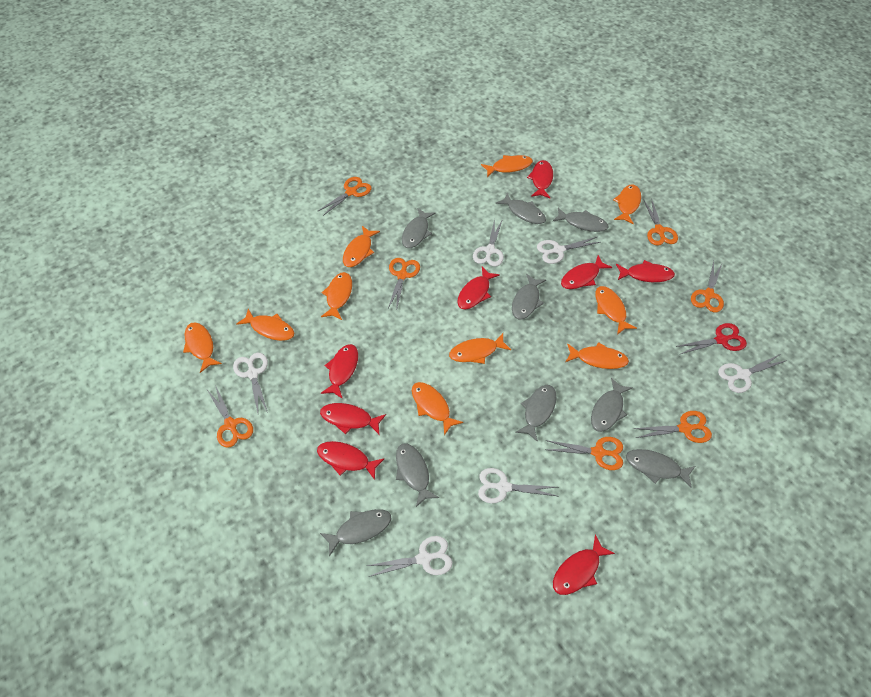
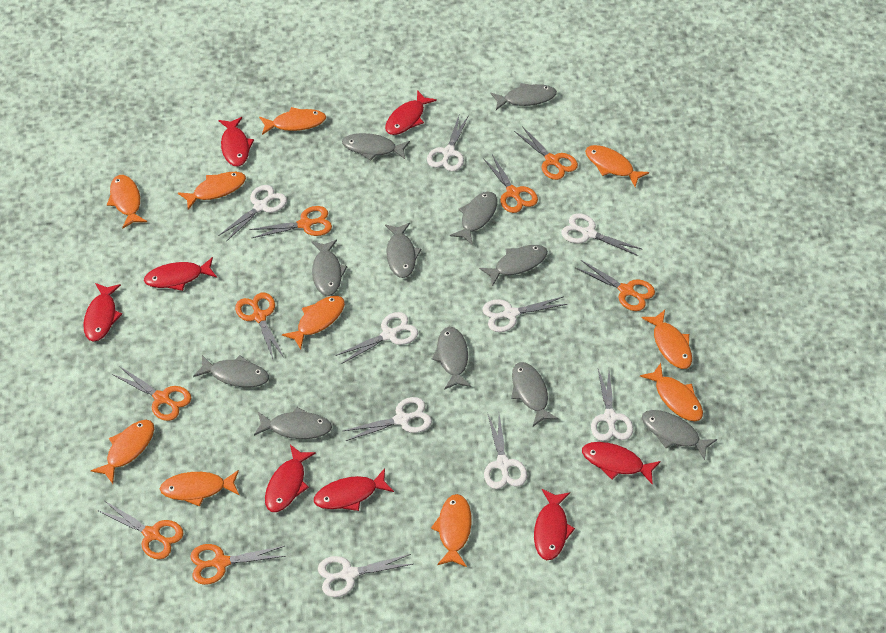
grey fish: 9 -> 11
orange scissors: 7 -> 8
red scissors: 1 -> 0
white scissors: 6 -> 9

